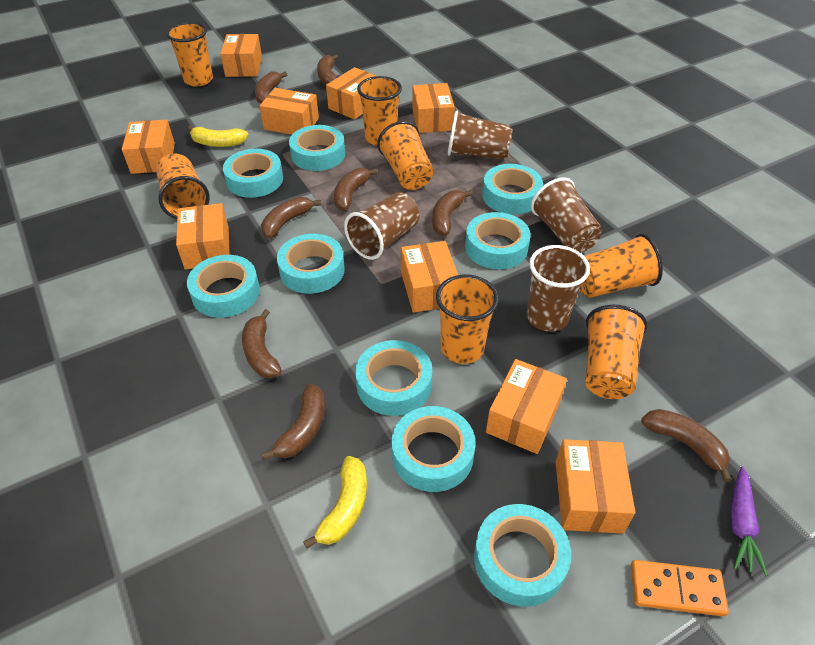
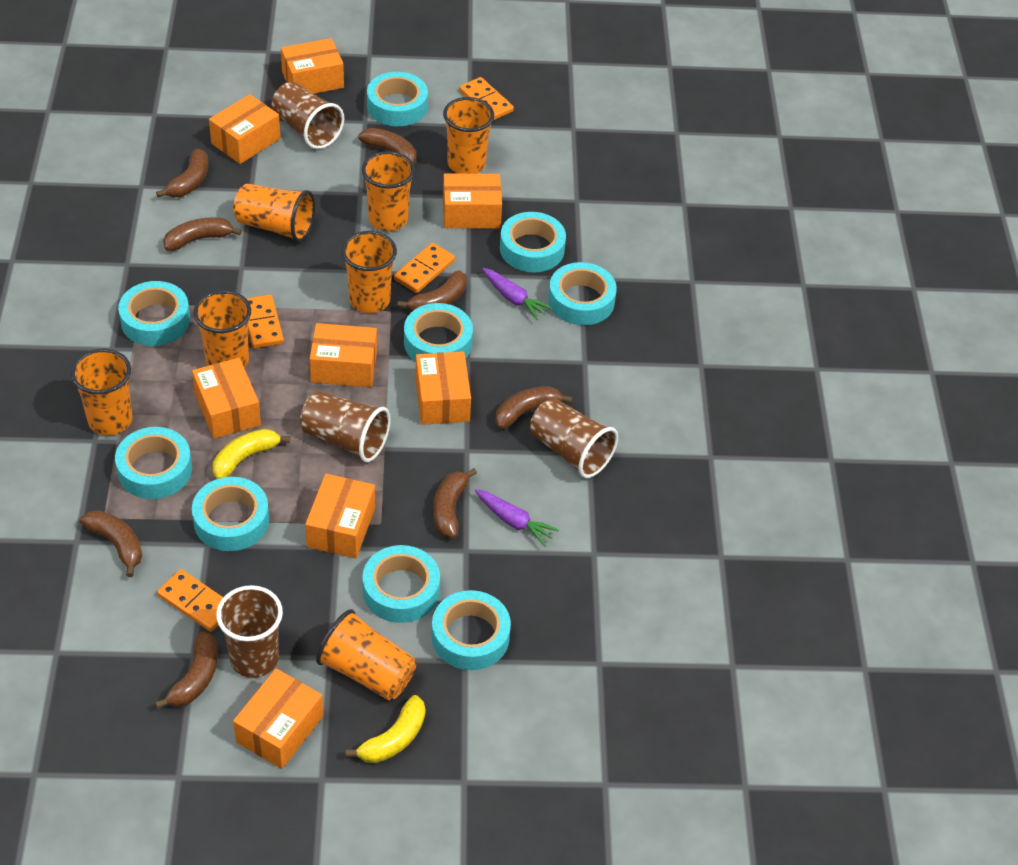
orange box: 9 -> 8
orange domino: 1 -> 4
purple carrot: 1 -> 2

